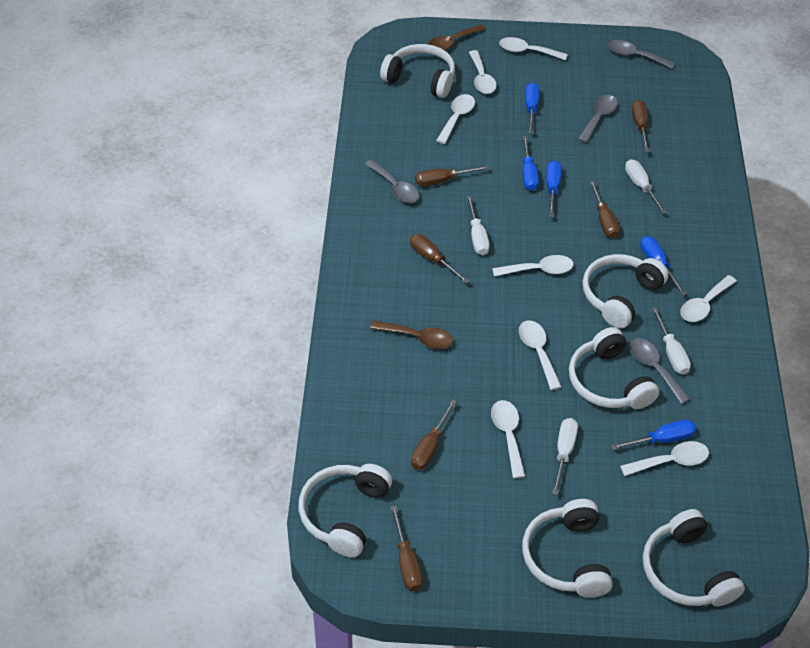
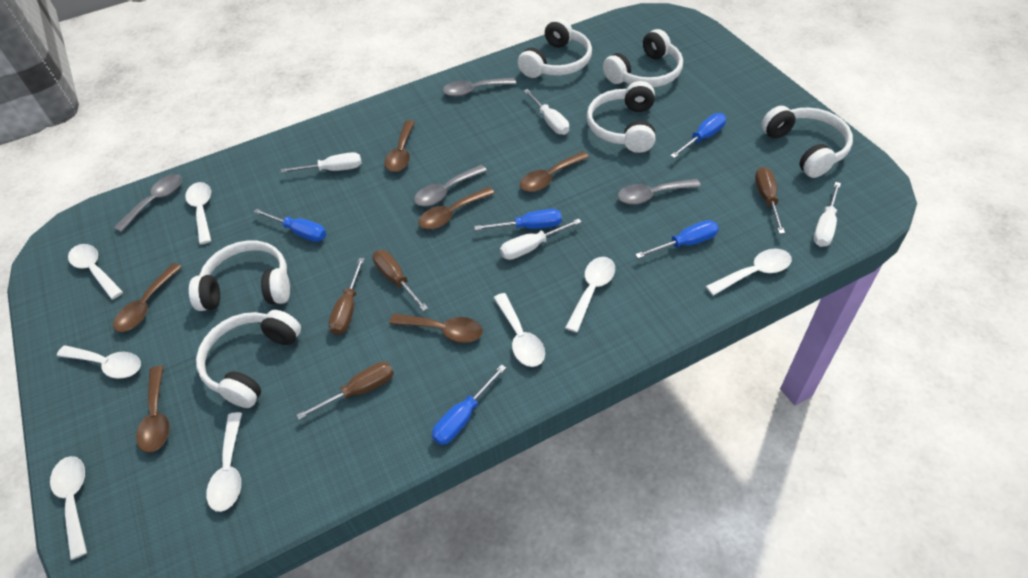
brown screwdriver: 6 -> 4
brown spoon: 2 -> 6

